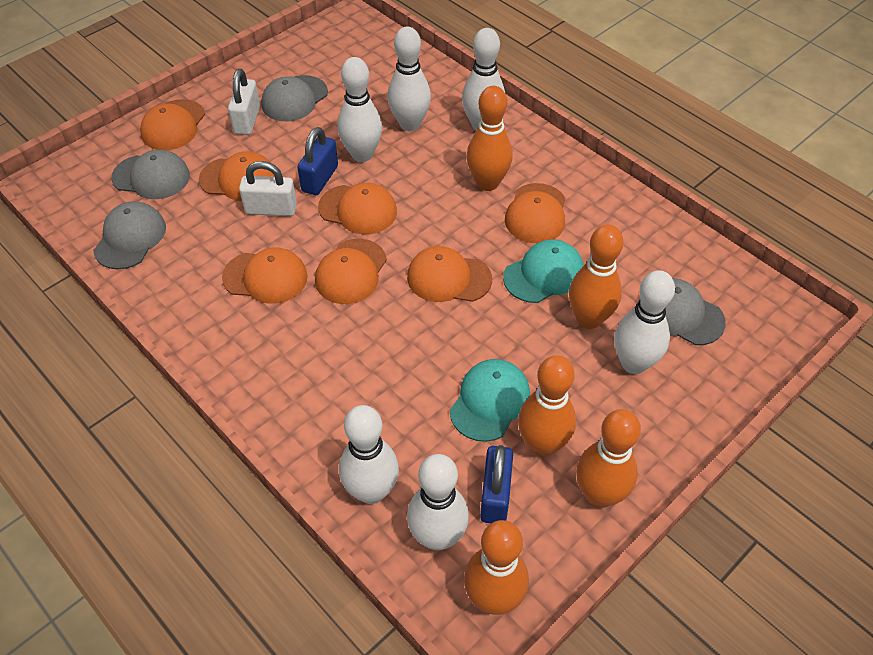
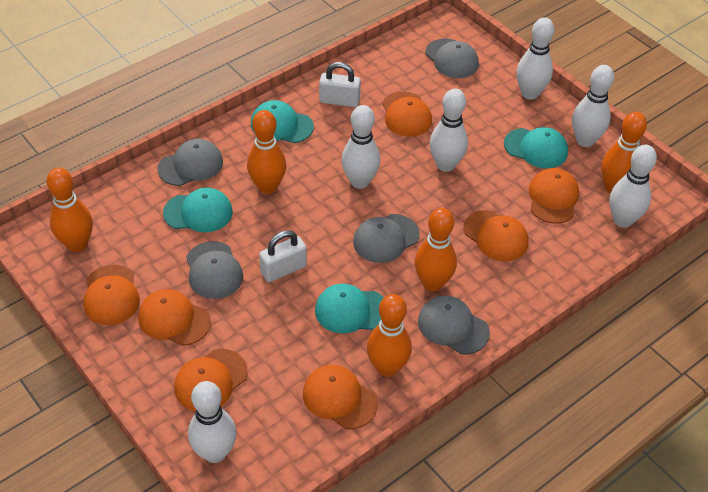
blue padlock: 2 -> 0
grey cap: 4 -> 5
turquoise cap: 2 -> 4

